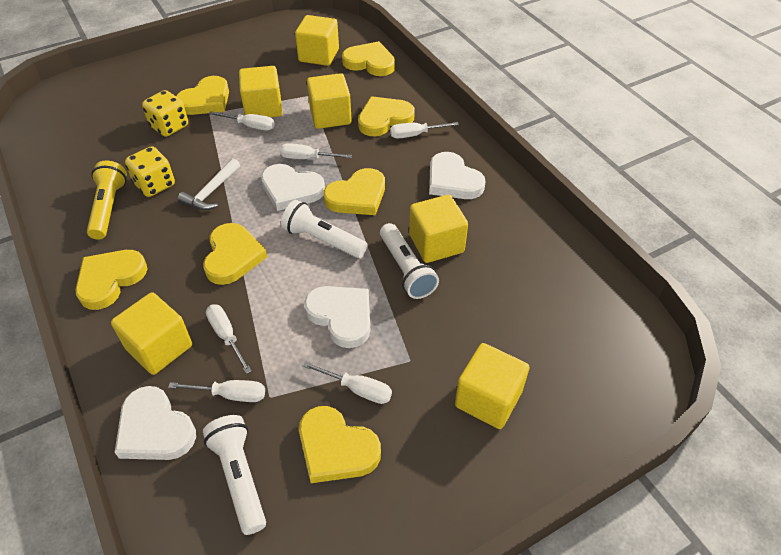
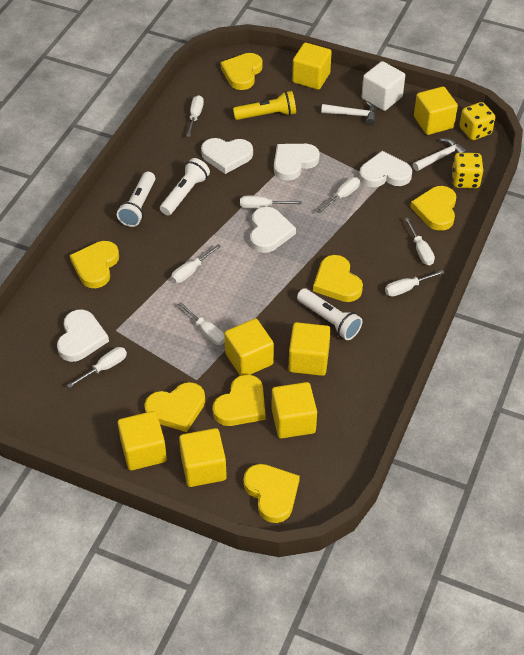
white cube: 0 -> 1
white hammer: 1 -> 2
white heart: 4 -> 5
white screwdriver: 6 -> 8
yellow cube: 6 -> 7

